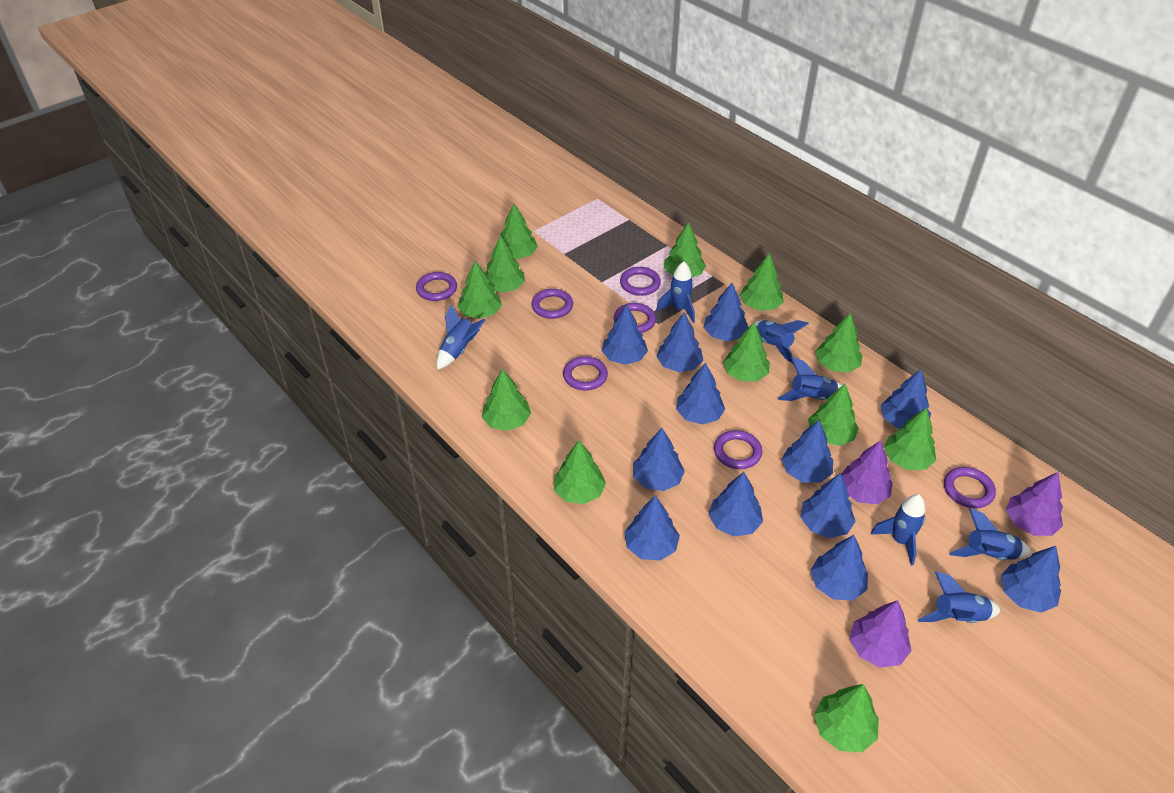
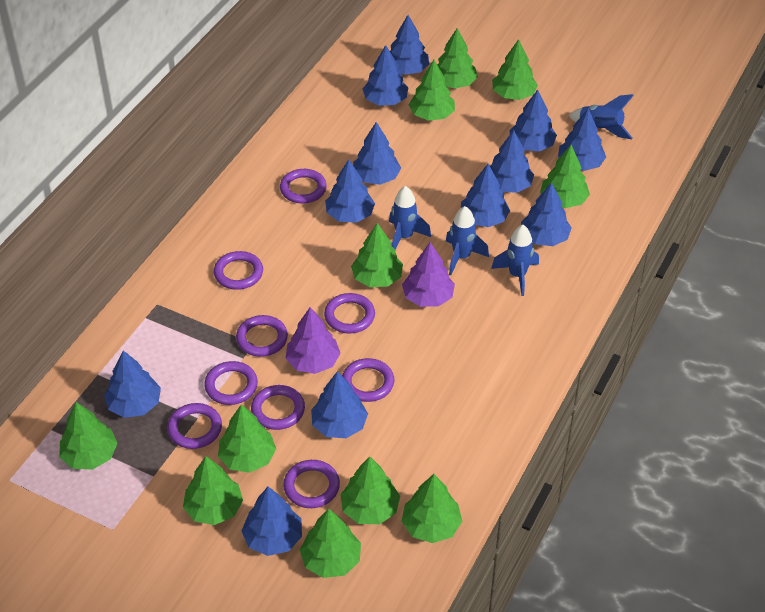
blue rocket: 7 -> 4
green tree: 12 -> 11
purple ring: 7 -> 9
purple tree: 3 -> 2

